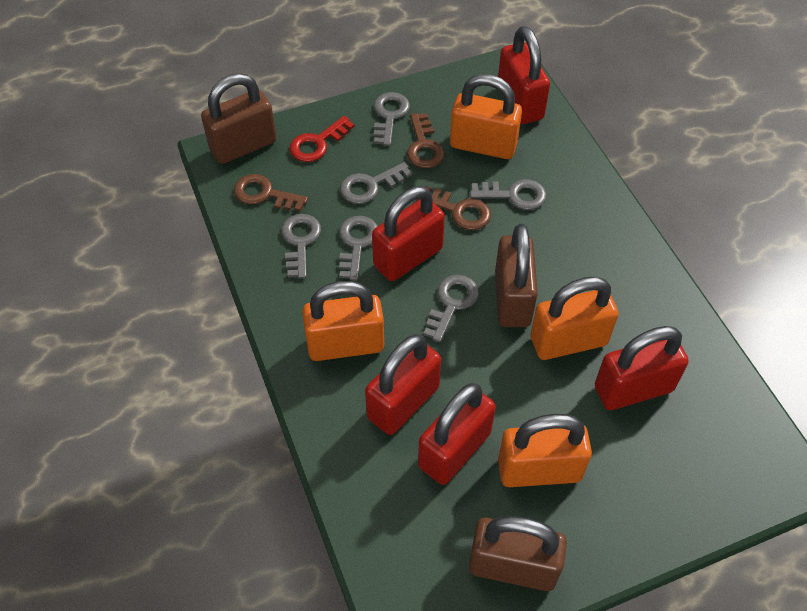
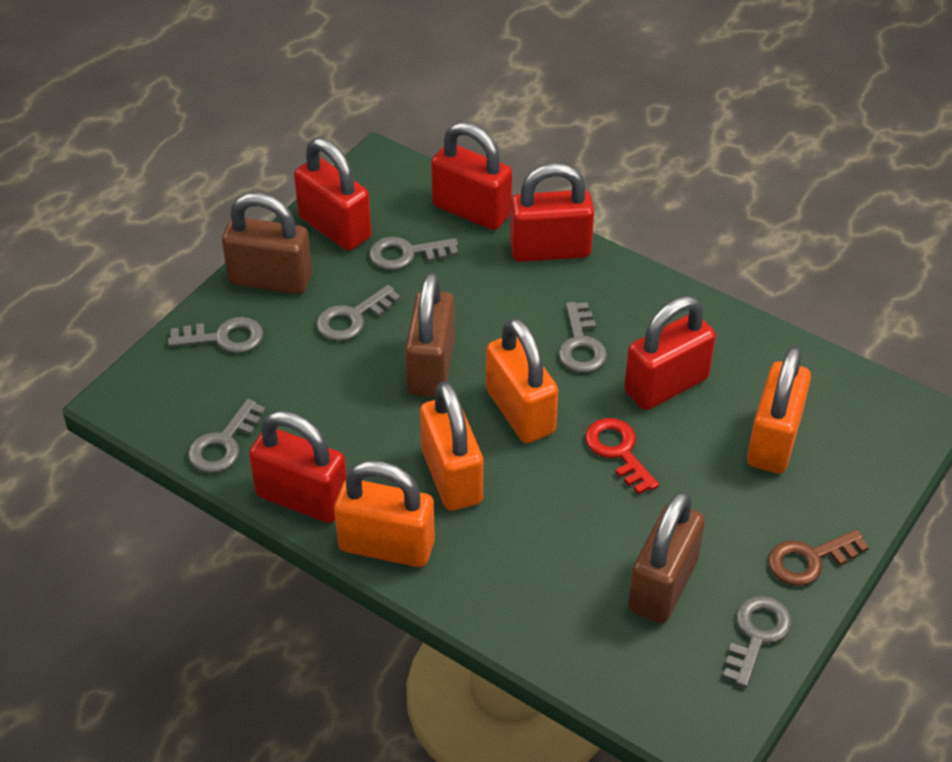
brown key: 3 -> 1

